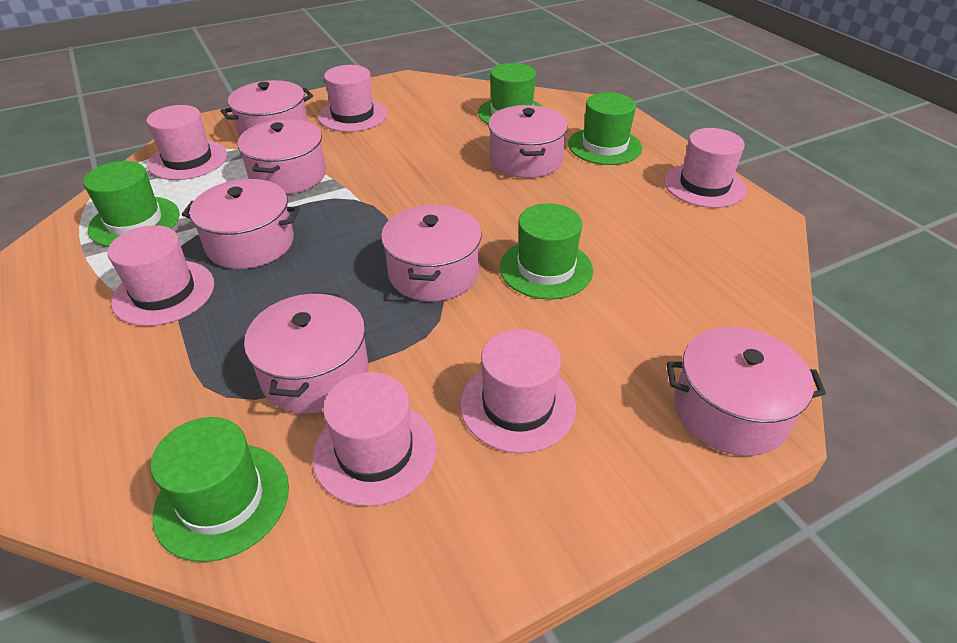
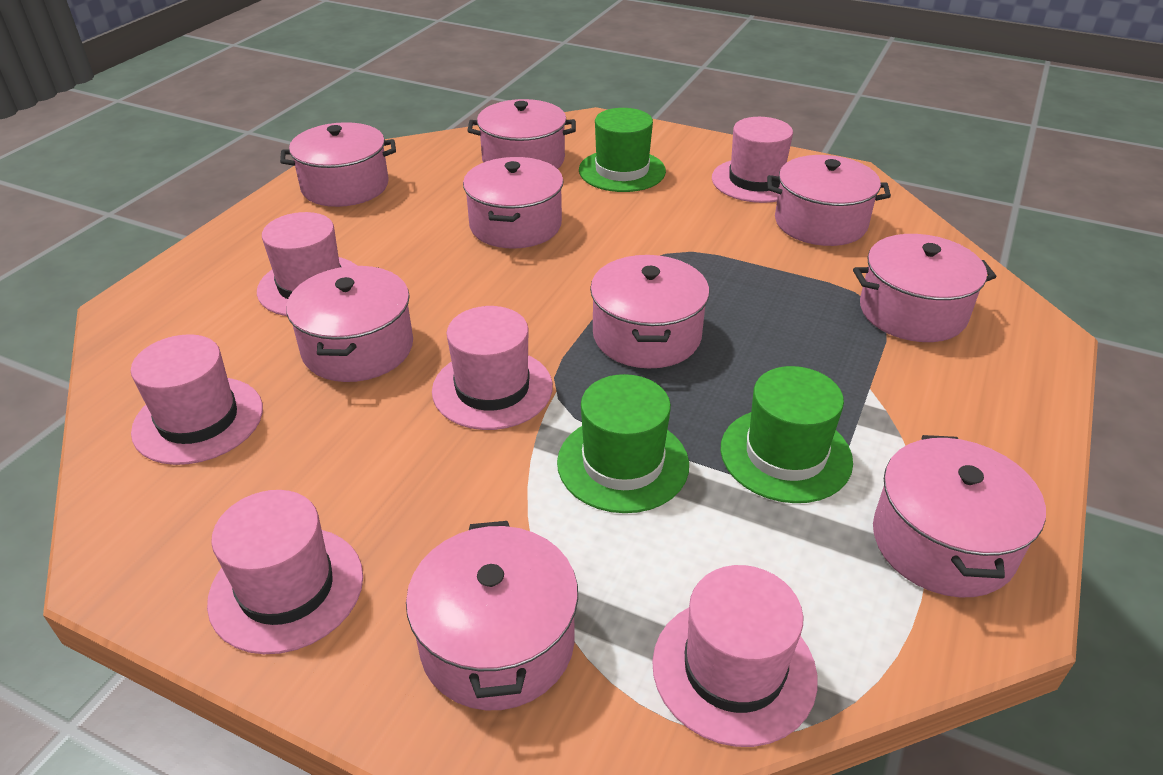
green hat: 5 -> 3
pink pot: 7 -> 9

